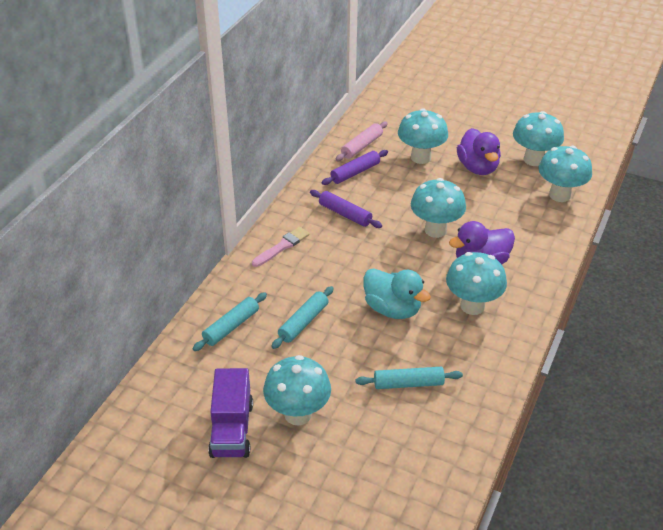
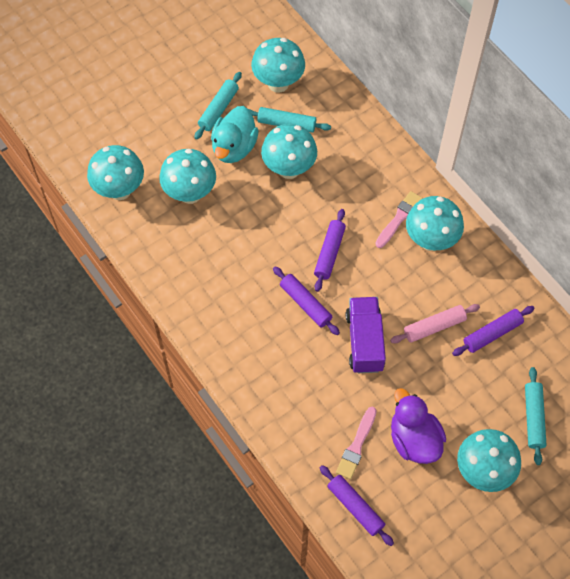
pink brush: 1 -> 2
purple duck: 2 -> 1
purple rolling pin: 2 -> 4

